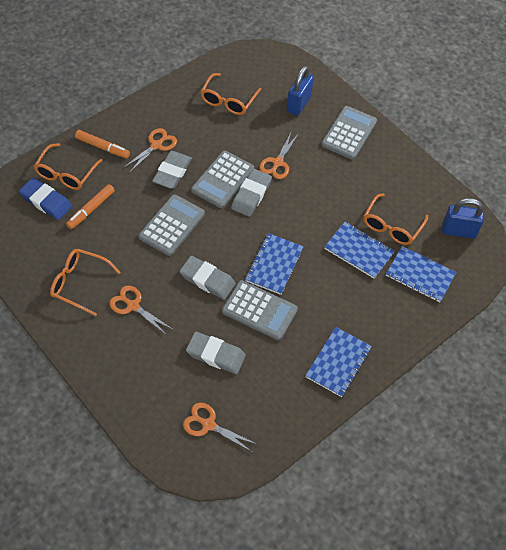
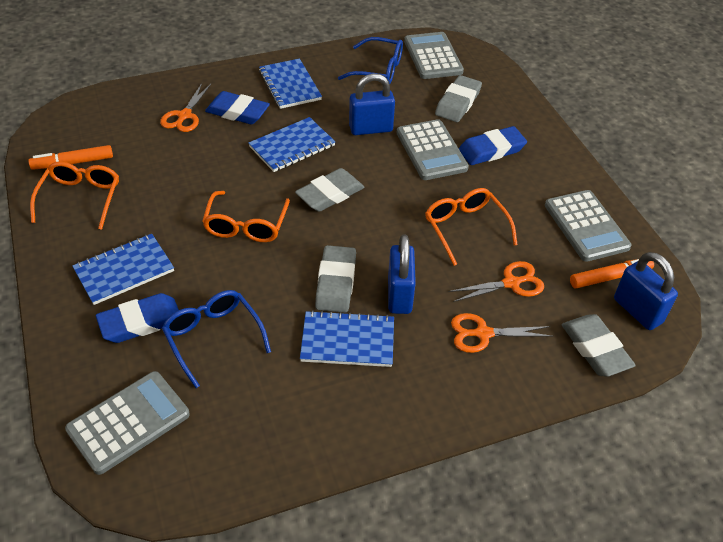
blue eraser: 1 -> 3
blue glasses: 0 -> 2
blue padlock: 2 -> 3
orange glasses: 4 -> 3
orange scissors: 4 -> 3

